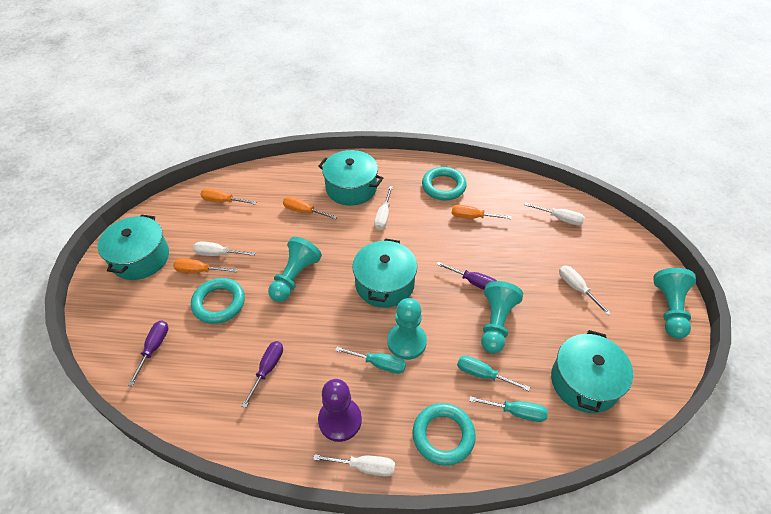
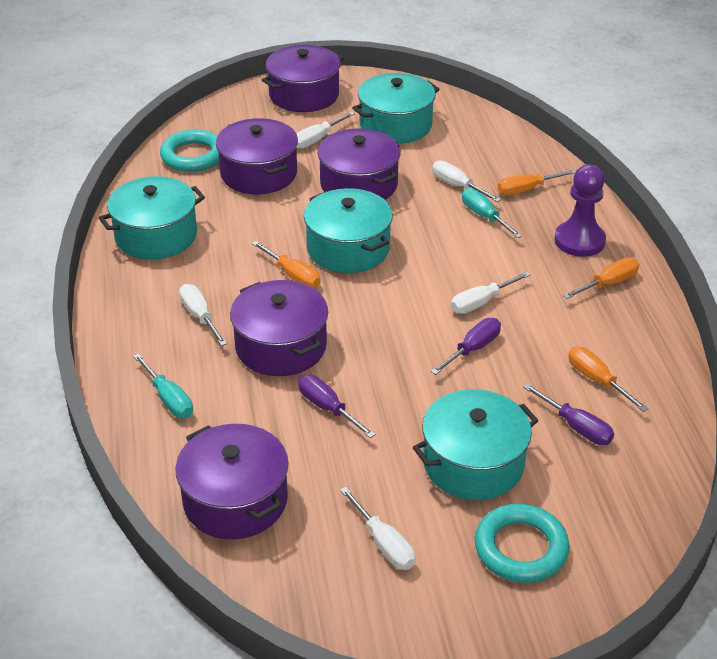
purple pot: 0 -> 5
turquoise pawn: 4 -> 0
turquoise ring: 3 -> 2
turquoise screwdriver: 3 -> 2

